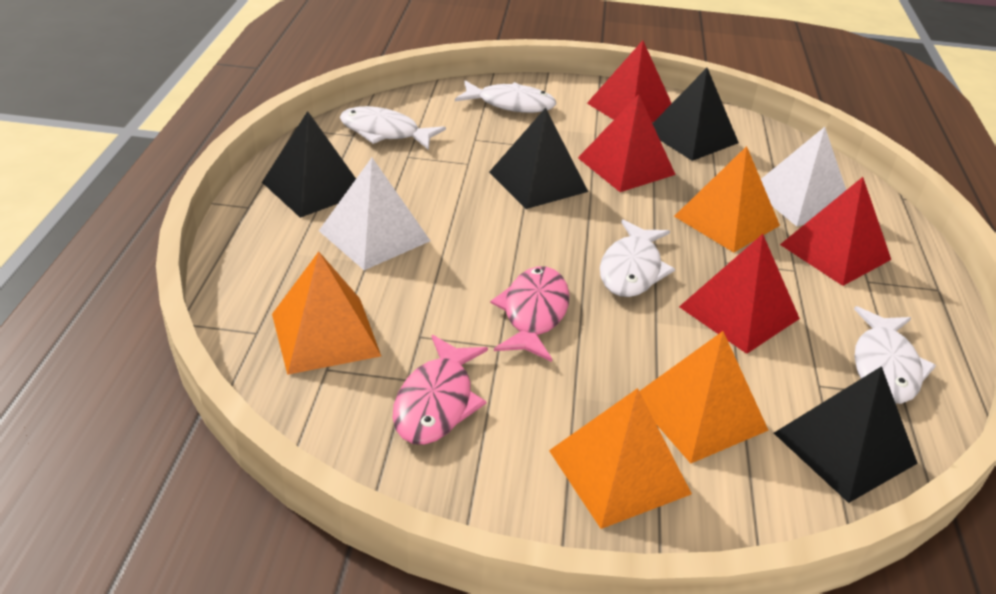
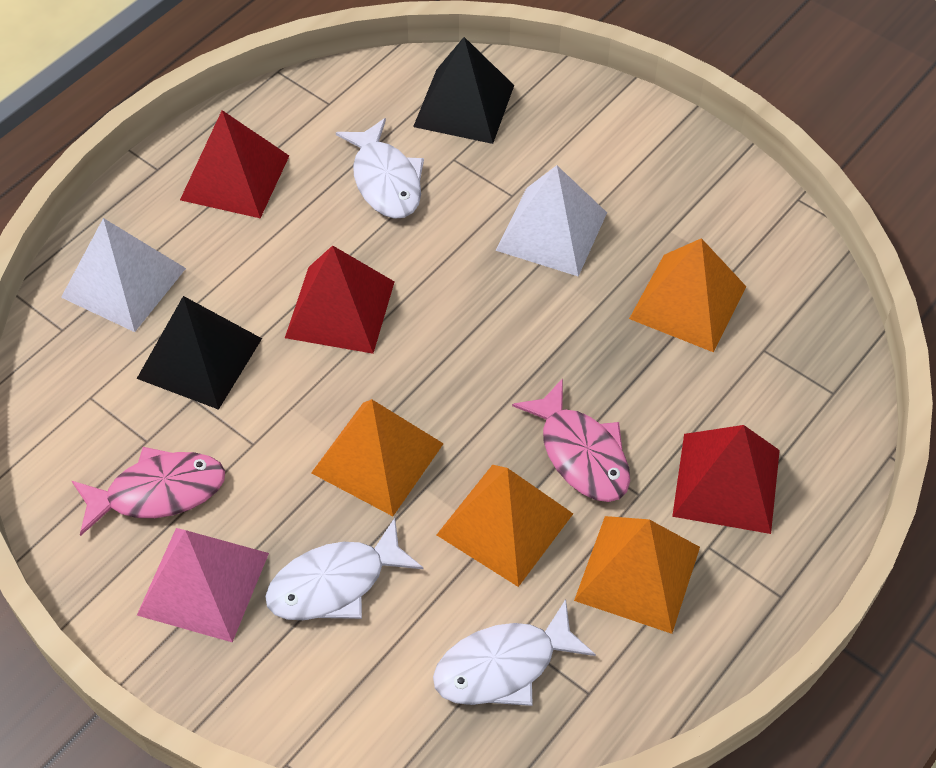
black pyramid: 4 -> 2
pink pyramid: 0 -> 1
red pyramid: 4 -> 3
white fish: 4 -> 3

